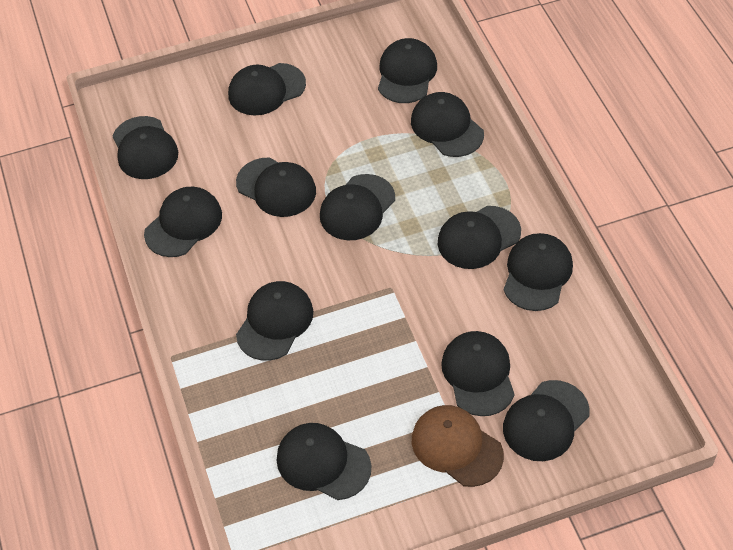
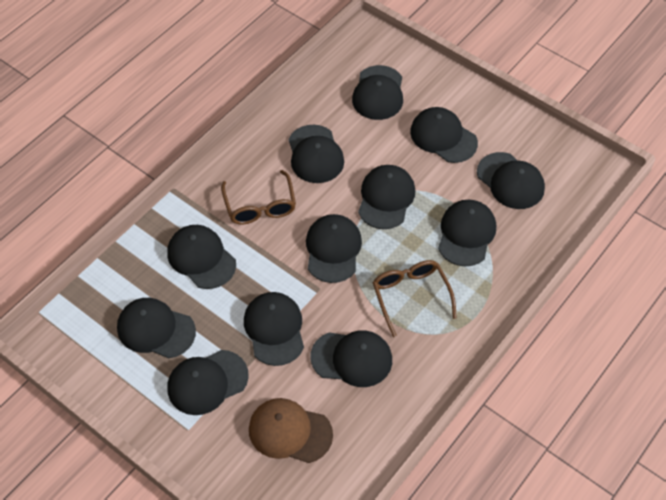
black cap: 13 -> 12
brown glasses: 0 -> 2

